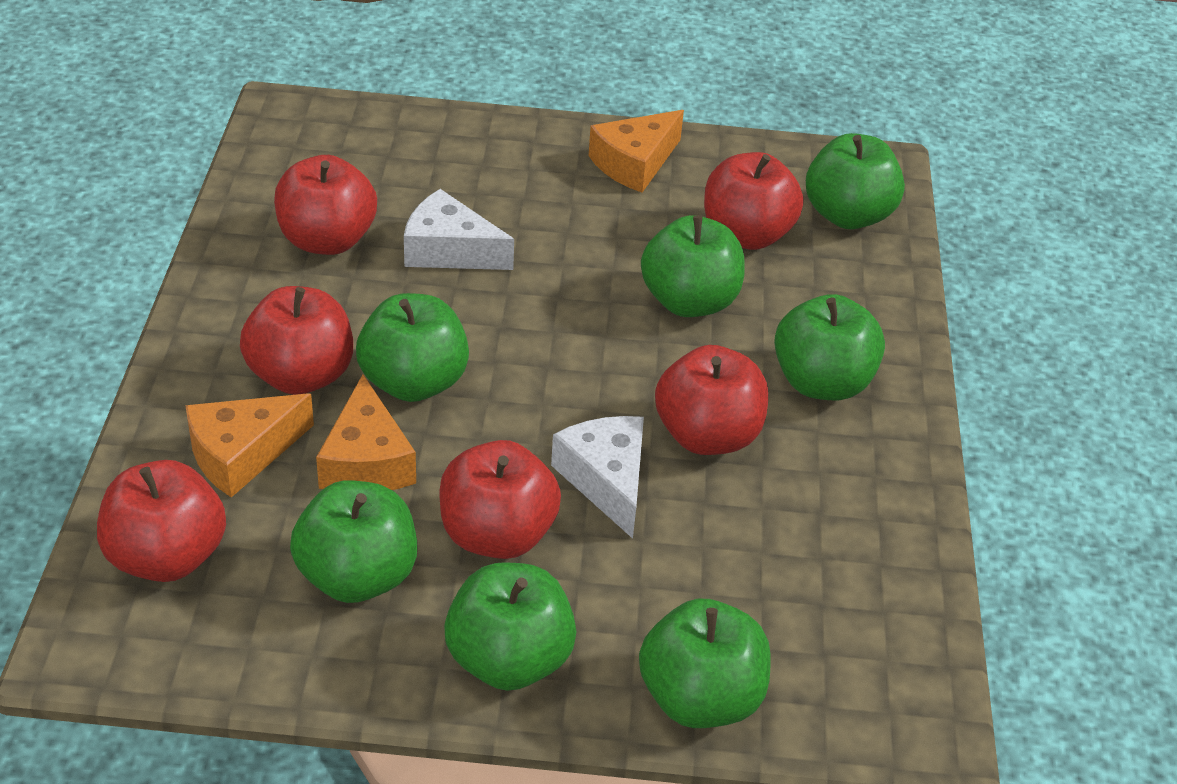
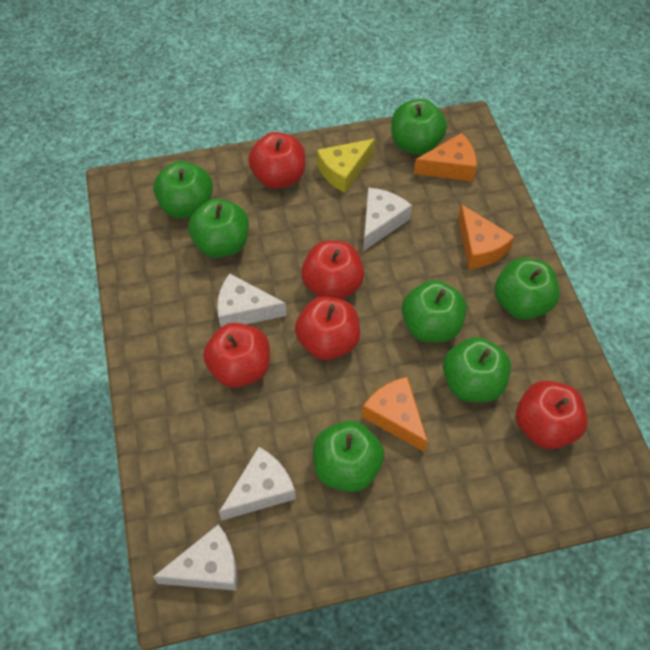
red apple: 6 -> 5
white cheese: 2 -> 4
yellow cheese: 0 -> 1

